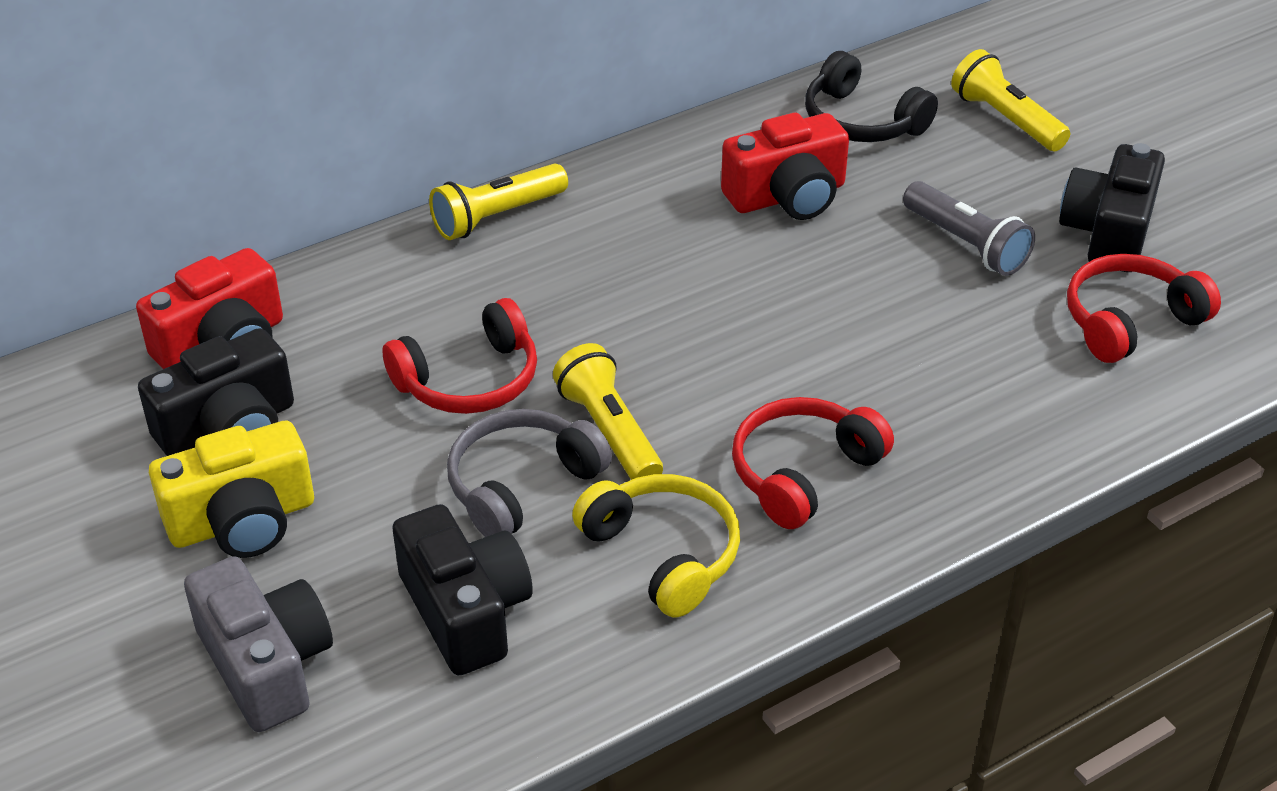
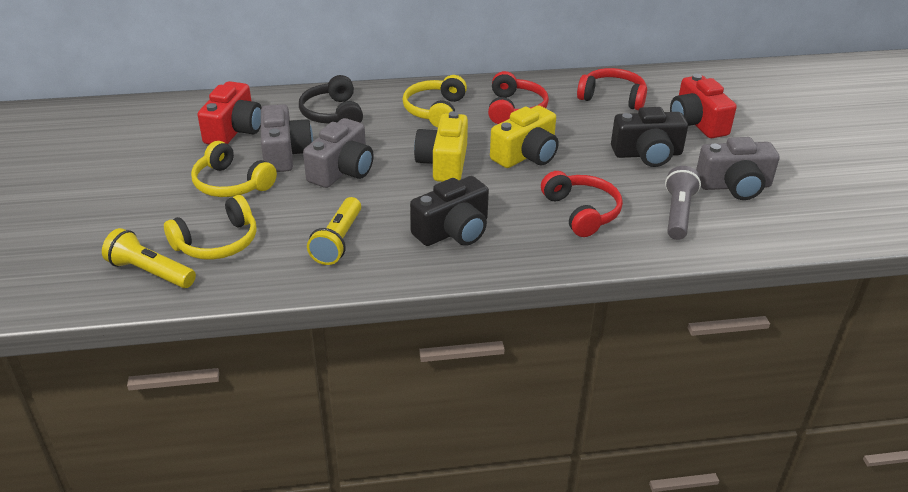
black camera: 3 -> 2
grey camera: 1 -> 3
grey headphones: 1 -> 0
yellow camera: 1 -> 2
yellow flashlight: 3 -> 2
yellow headphones: 1 -> 3

